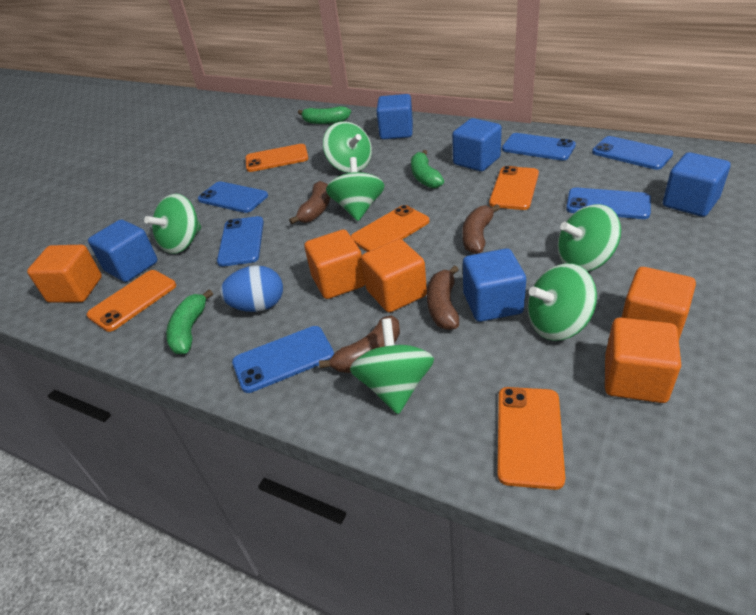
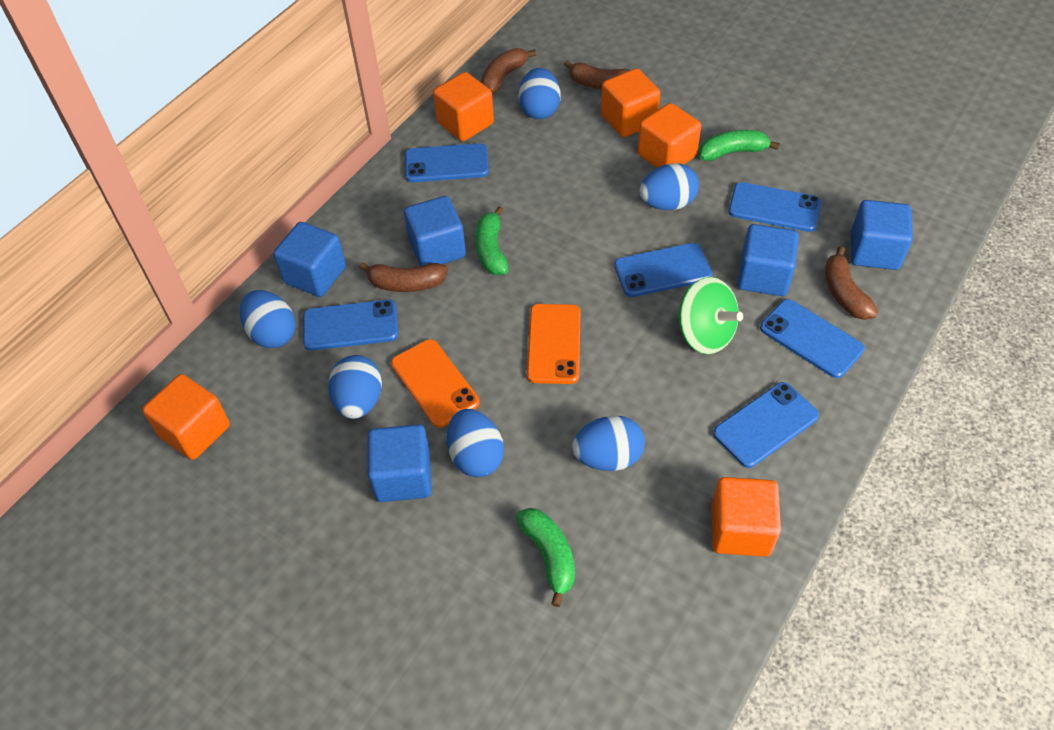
blue egg: 1 -> 6
green spinning top: 6 -> 1
orange phone: 5 -> 2

